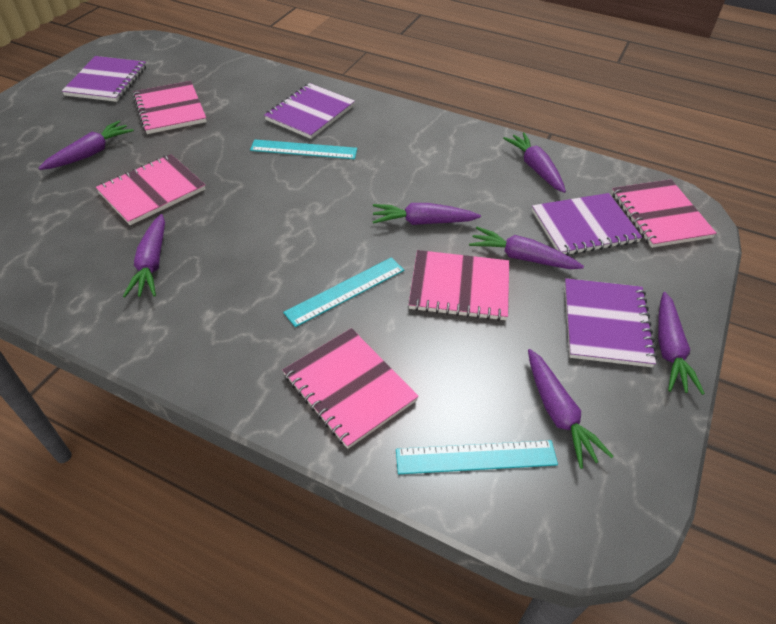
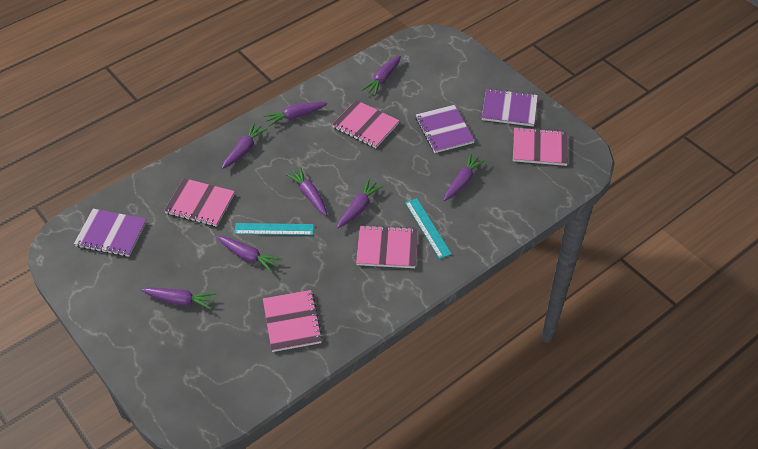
purple carrot: 7 -> 8
purple notebook: 4 -> 3
turquoise ruler: 3 -> 2

